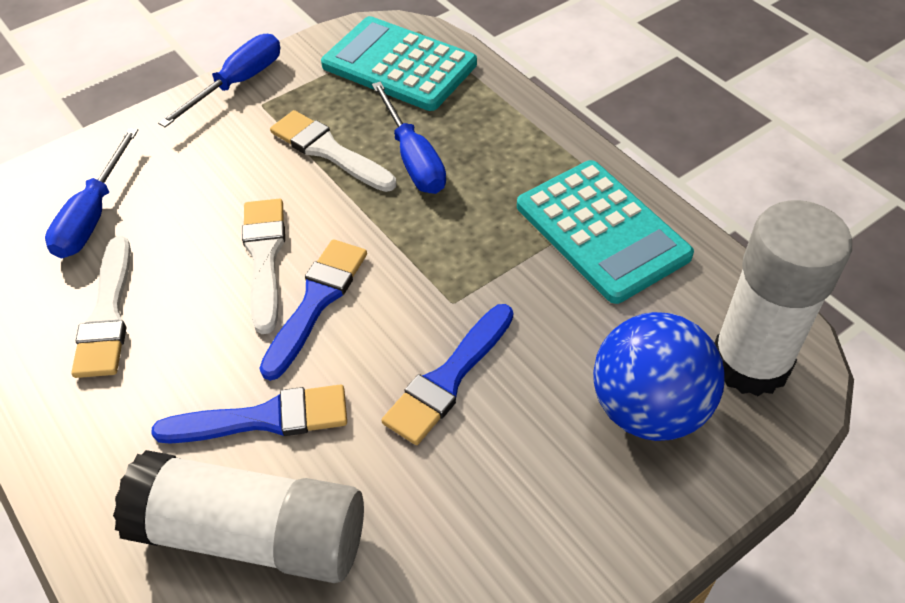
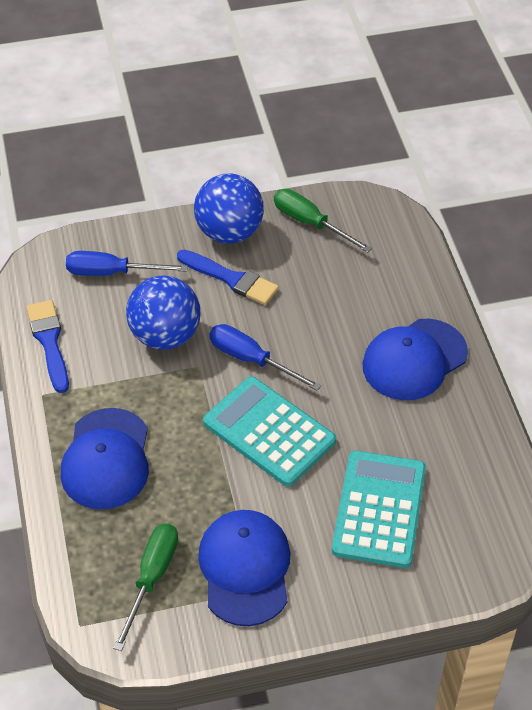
blue ball: 1 -> 2
blue brush: 3 -> 2
blue cap: 0 -> 3
blue screwdriver: 3 -> 2
green screwdriver: 0 -> 2
white brush: 3 -> 0
white glue stick: 2 -> 0

